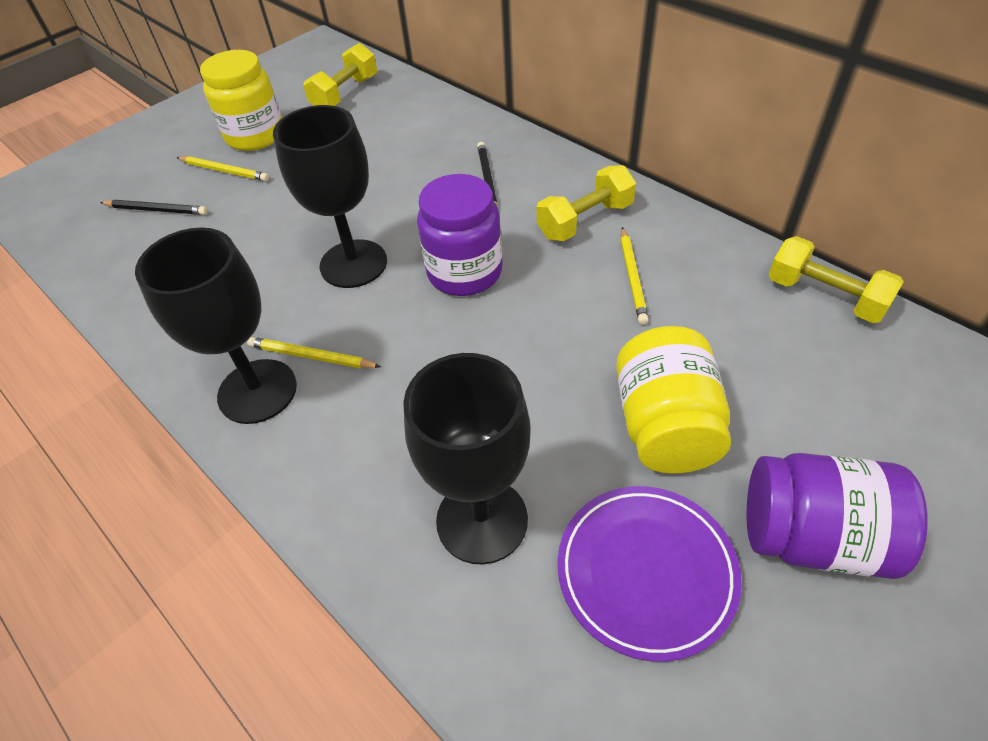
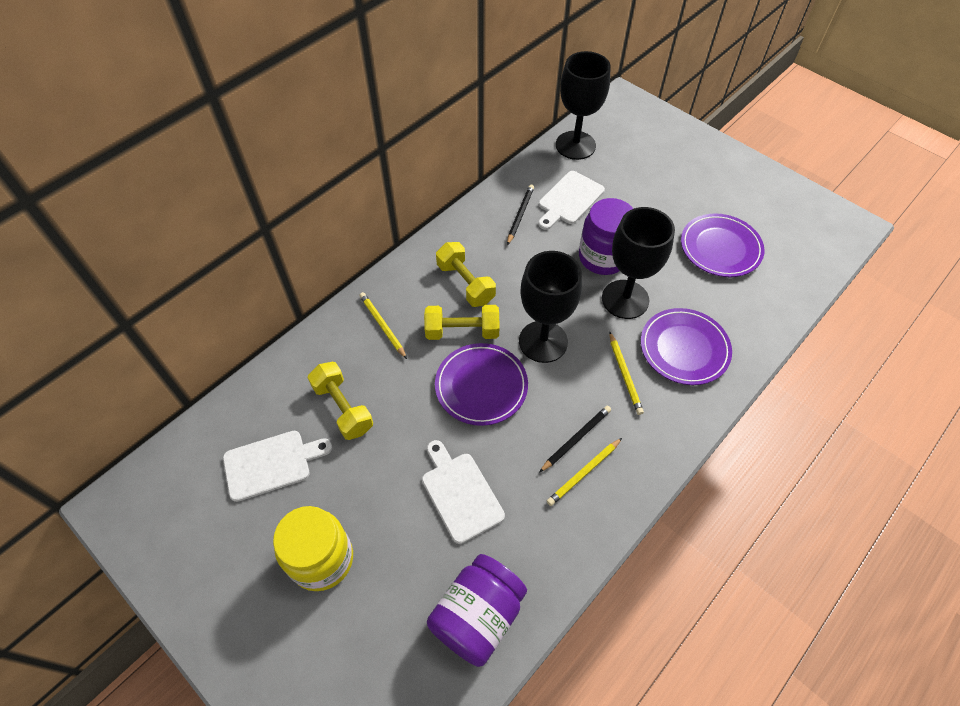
purple plate: 1 -> 3
white cutting board: 0 -> 3
yellow jar: 2 -> 1

